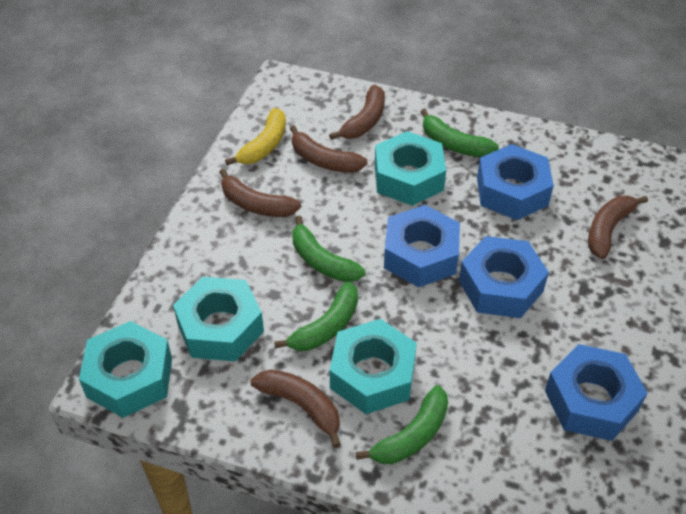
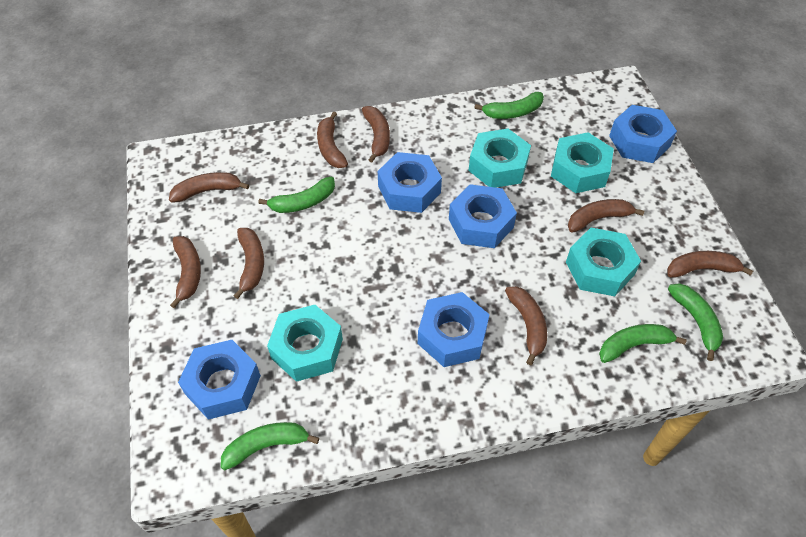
blue nut: 4 -> 5
brown banana: 5 -> 8
green banana: 4 -> 5
yellow banana: 1 -> 0

